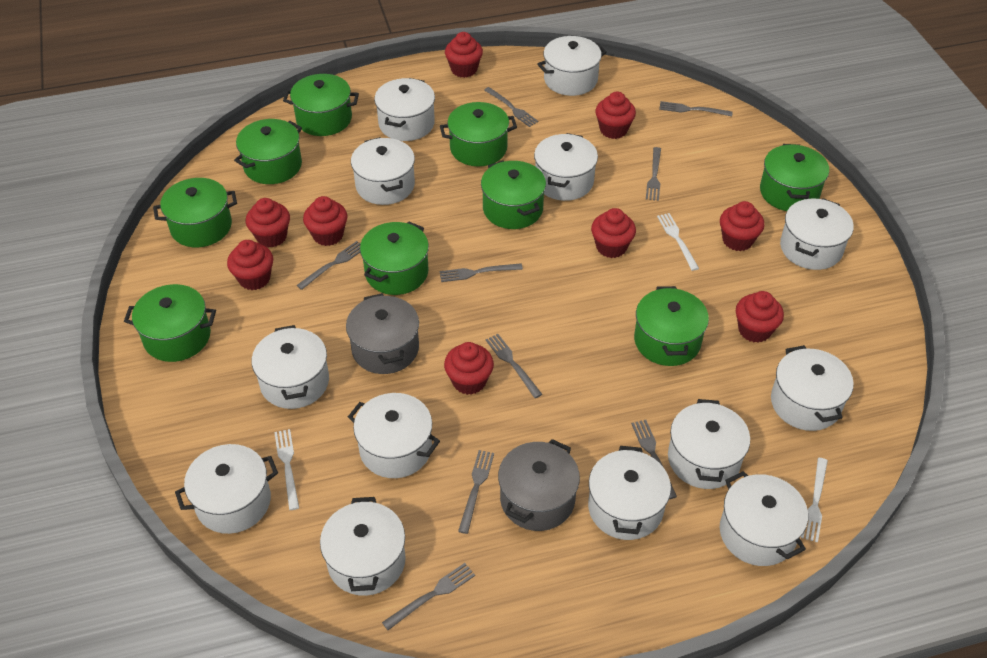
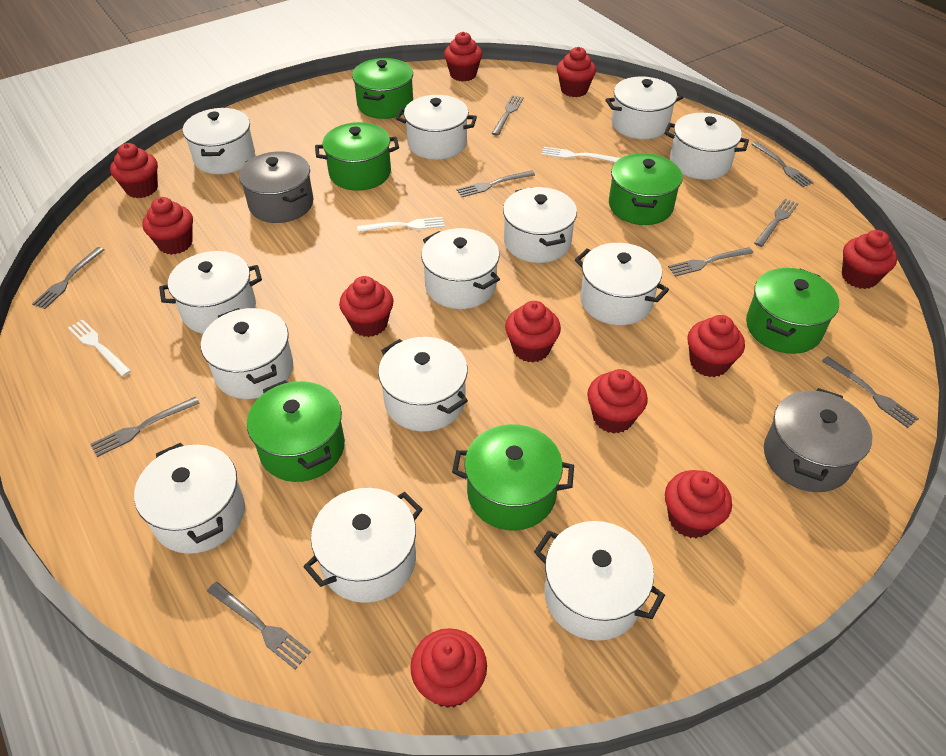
green pot: 9 -> 6
red cupcake: 9 -> 11

